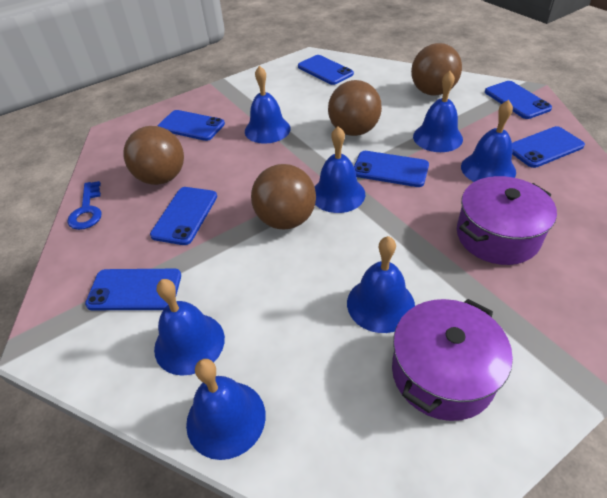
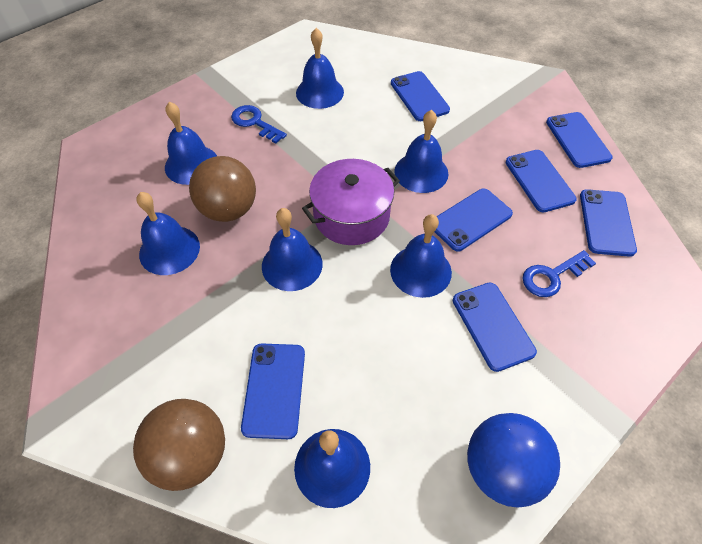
blue ball: 0 -> 1
blue key: 1 -> 2
brown ball: 4 -> 2
purple pot: 2 -> 1

